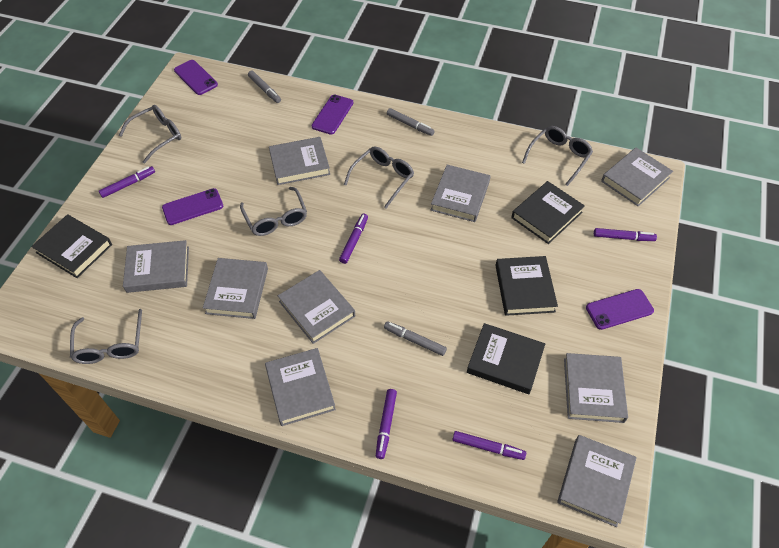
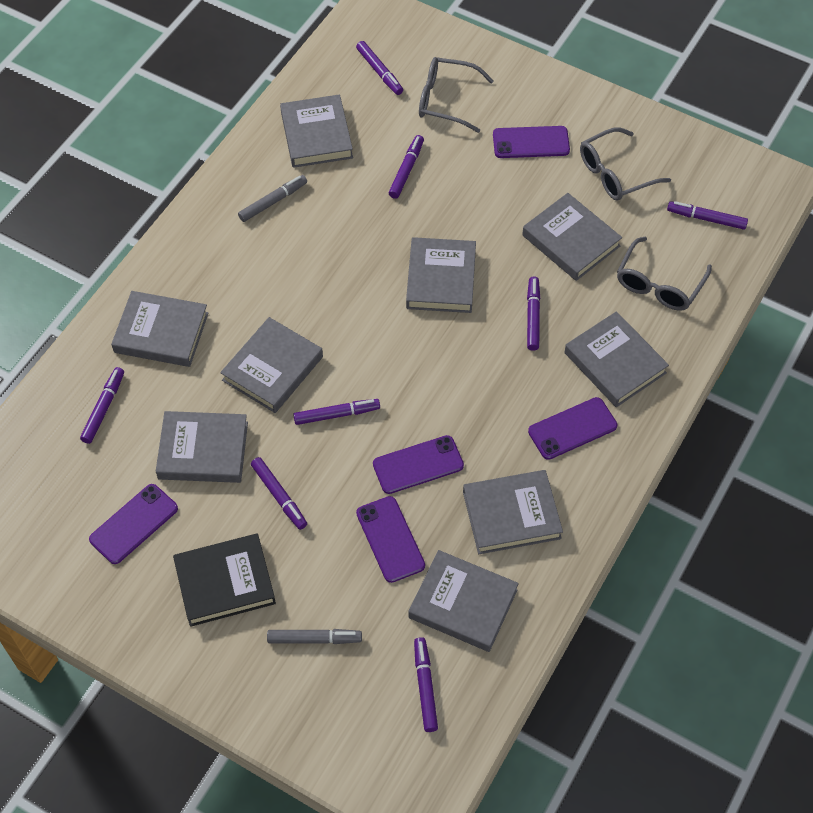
black book: 4 -> 1
grey glasses: 5 -> 3
grey marker: 3 -> 2
purple marker: 5 -> 8
purple phone: 4 -> 5

